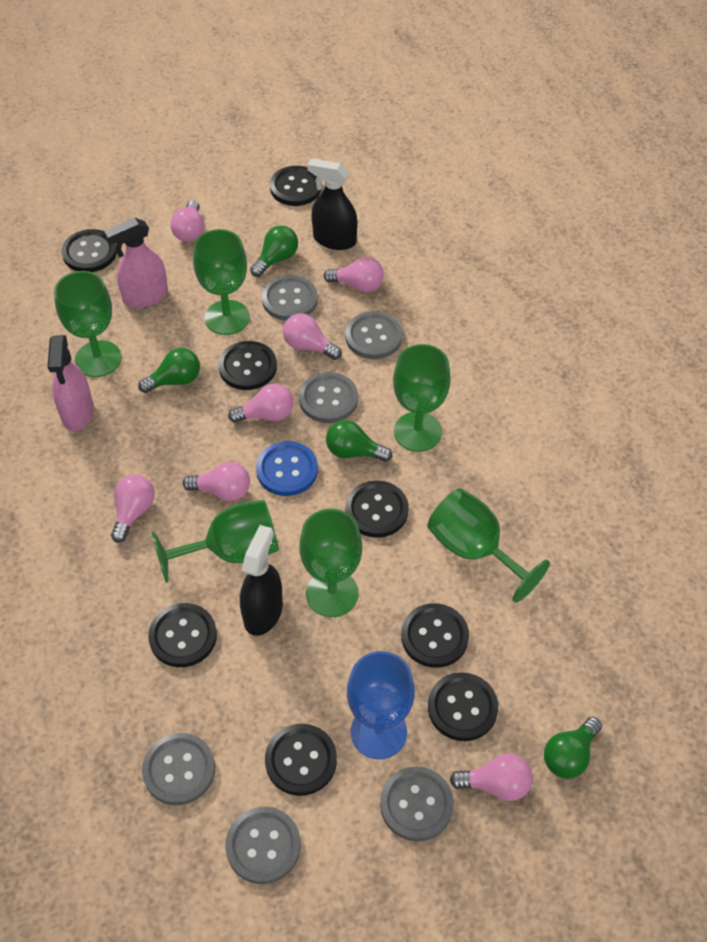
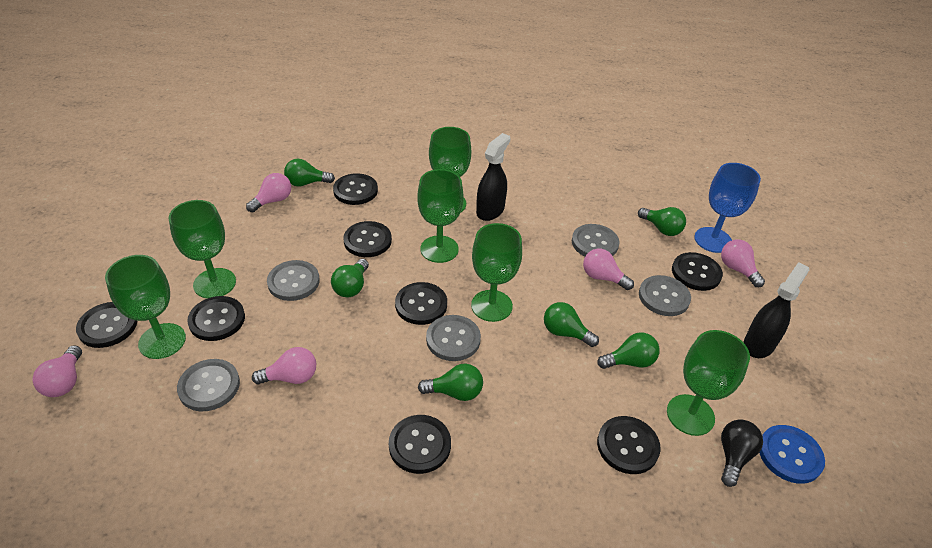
black light bulb: 0 -> 1
green light bulb: 4 -> 6
grey button: 6 -> 5
pink light bulb: 7 -> 5
pink spray bottle: 2 -> 0

